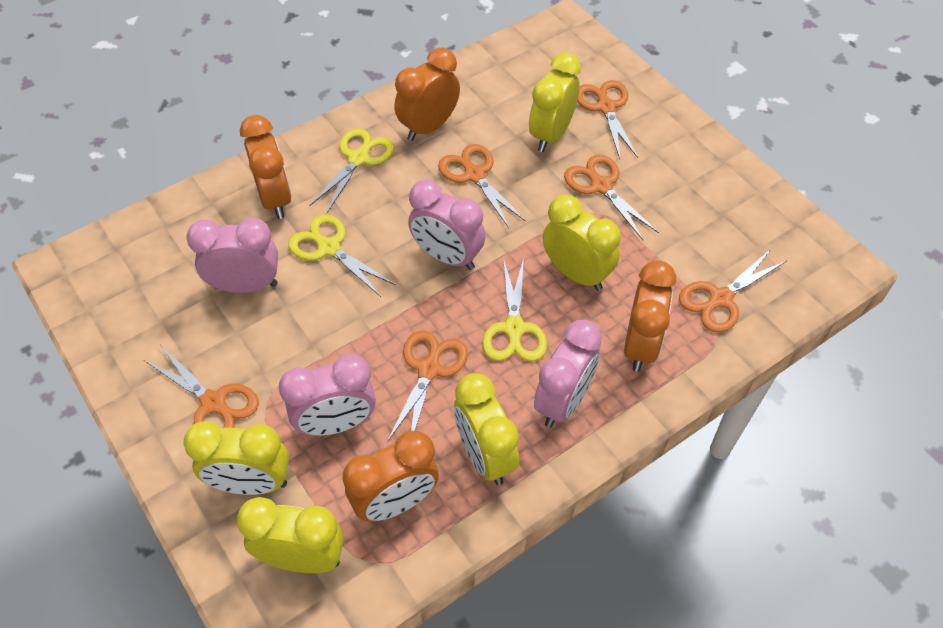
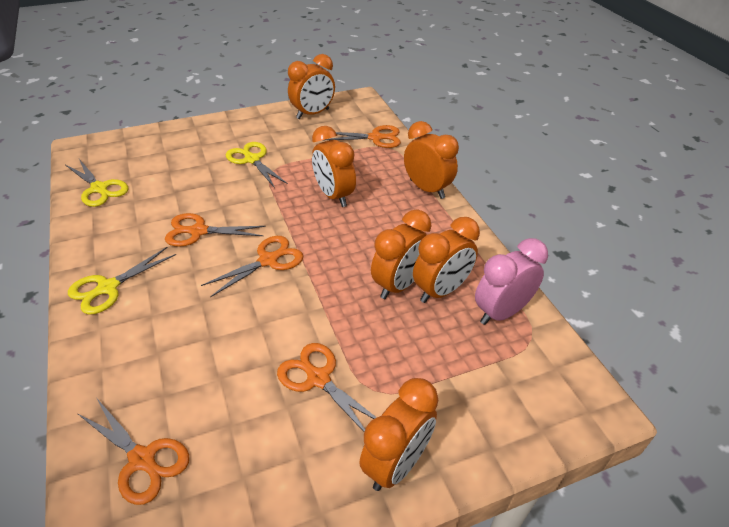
orange clock: 4 -> 6
orange scissors: 6 -> 5
pink clock: 4 -> 1
yellow clock: 5 -> 0

